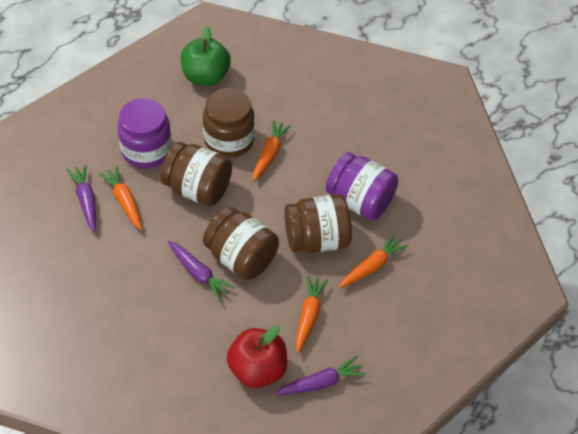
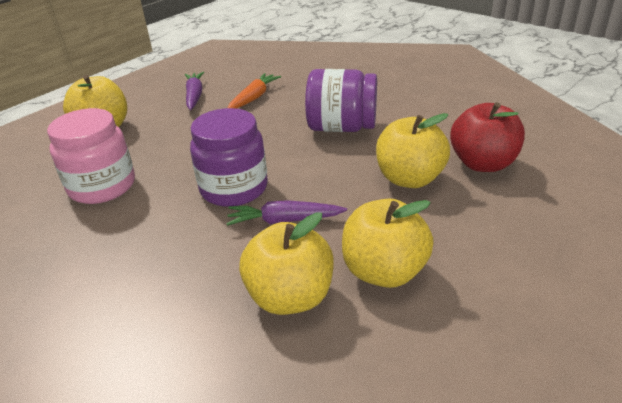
brown jar: 4 -> 0
green apple: 1 -> 0
orange carrot: 4 -> 1
pink jar: 0 -> 1
purple carrot: 3 -> 2
yellow apple: 0 -> 4

